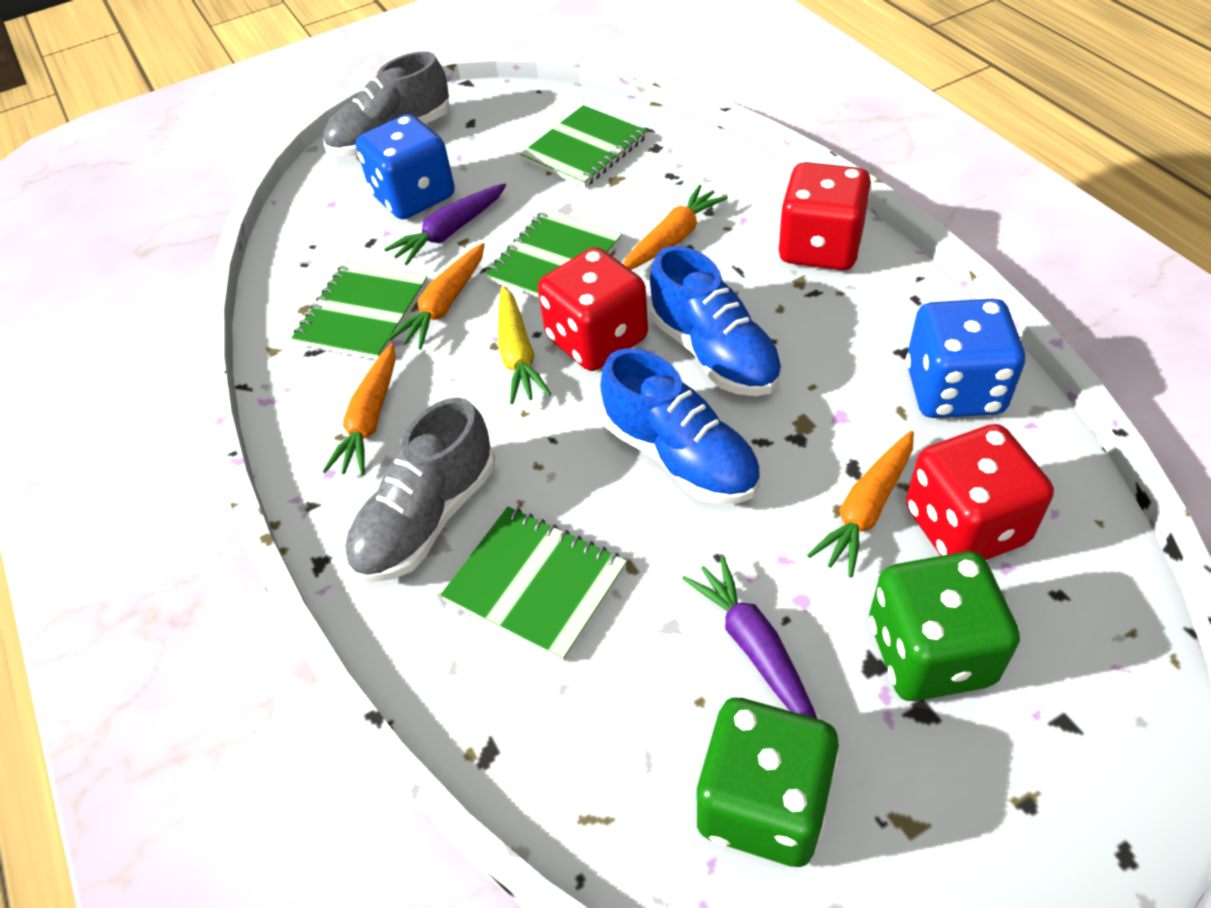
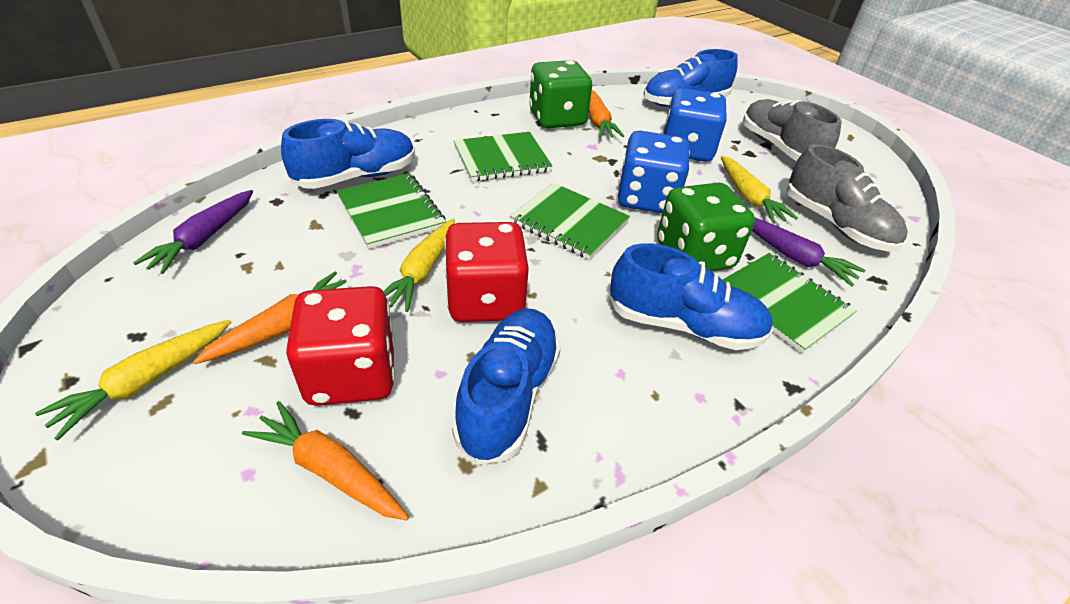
blue shoe: 2 -> 4
orange carrot: 4 -> 3
red dice: 3 -> 2
yellow carrot: 1 -> 3

